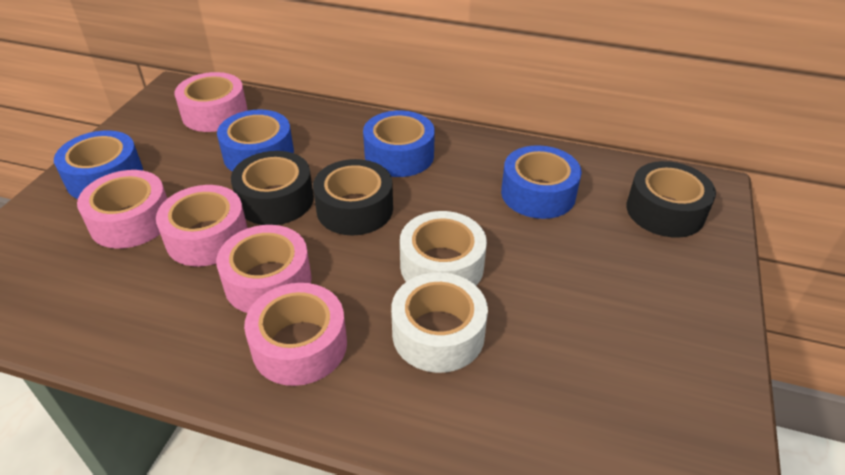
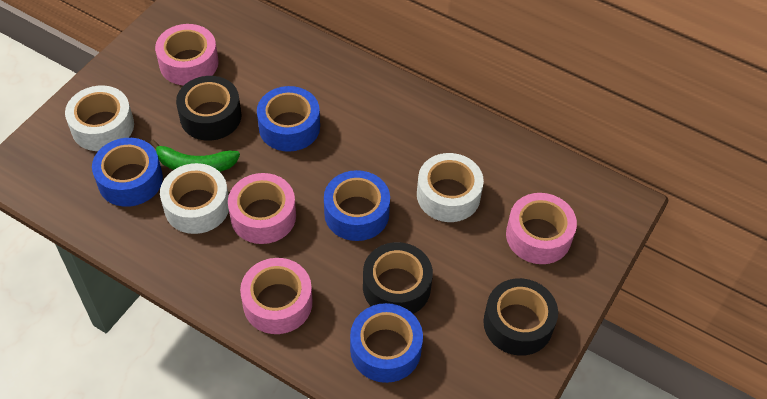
green banana: 0 -> 1
pink tape: 5 -> 4
white tape: 2 -> 3

